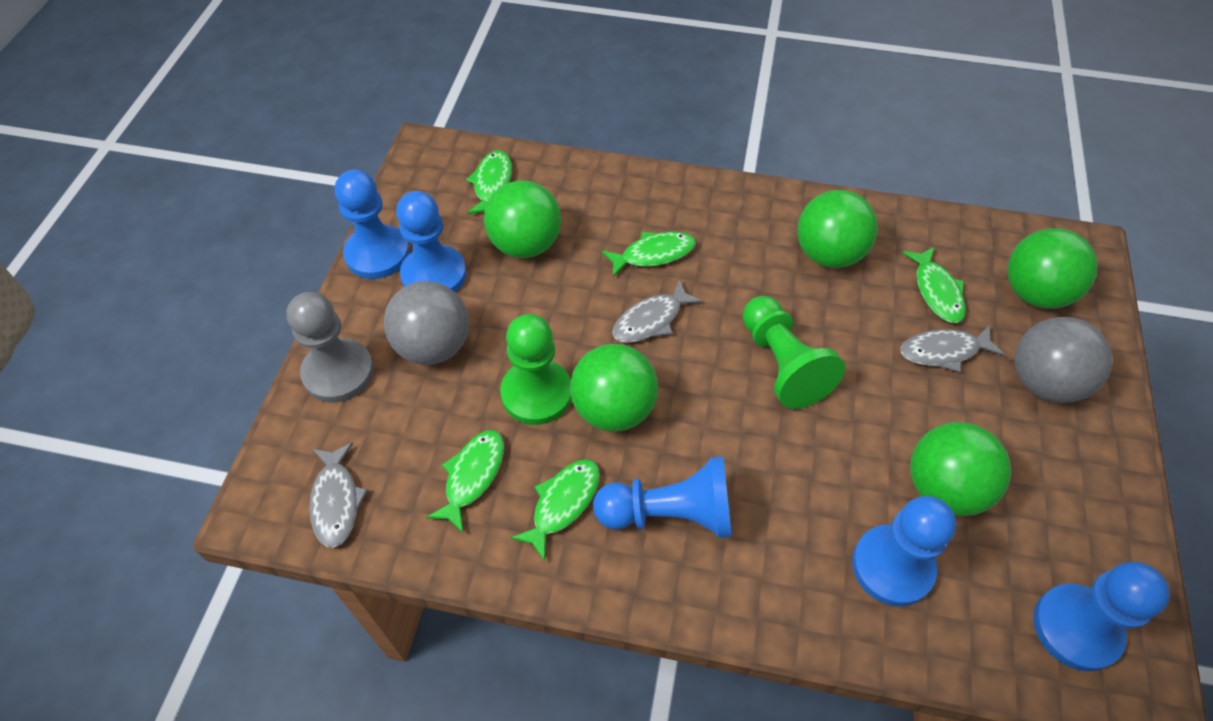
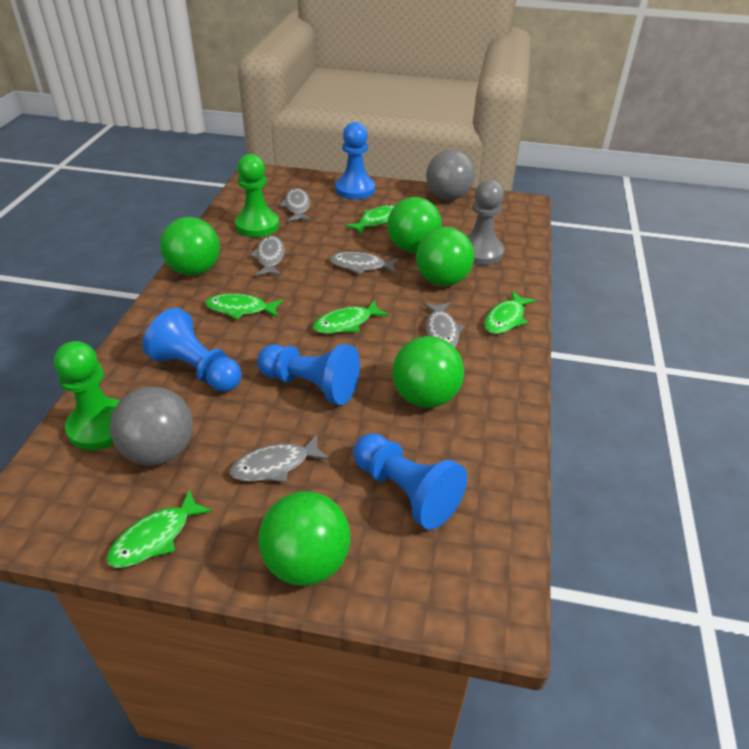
blue pawn: 5 -> 4
grey fish: 3 -> 5

